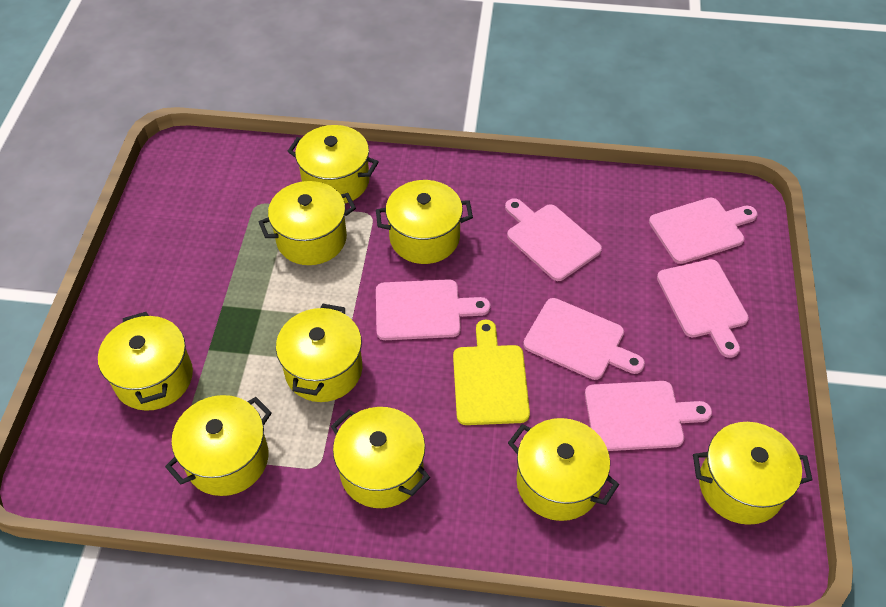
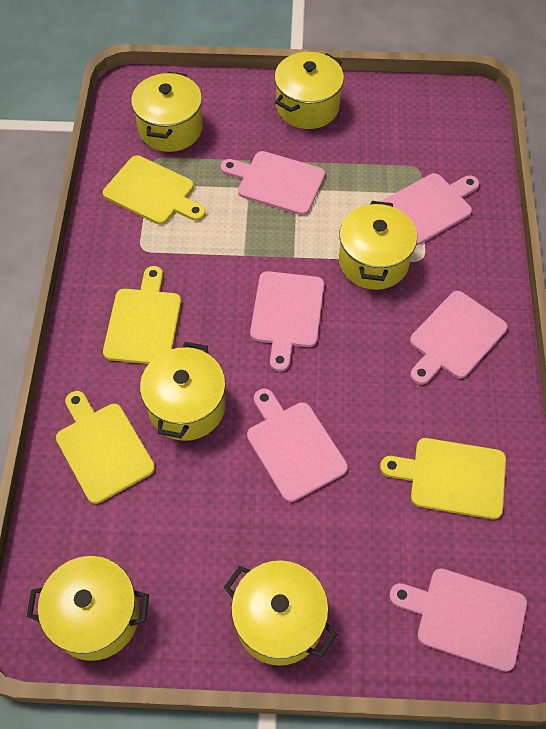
yellow cutting board: 1 -> 4
yellow pot: 9 -> 6

